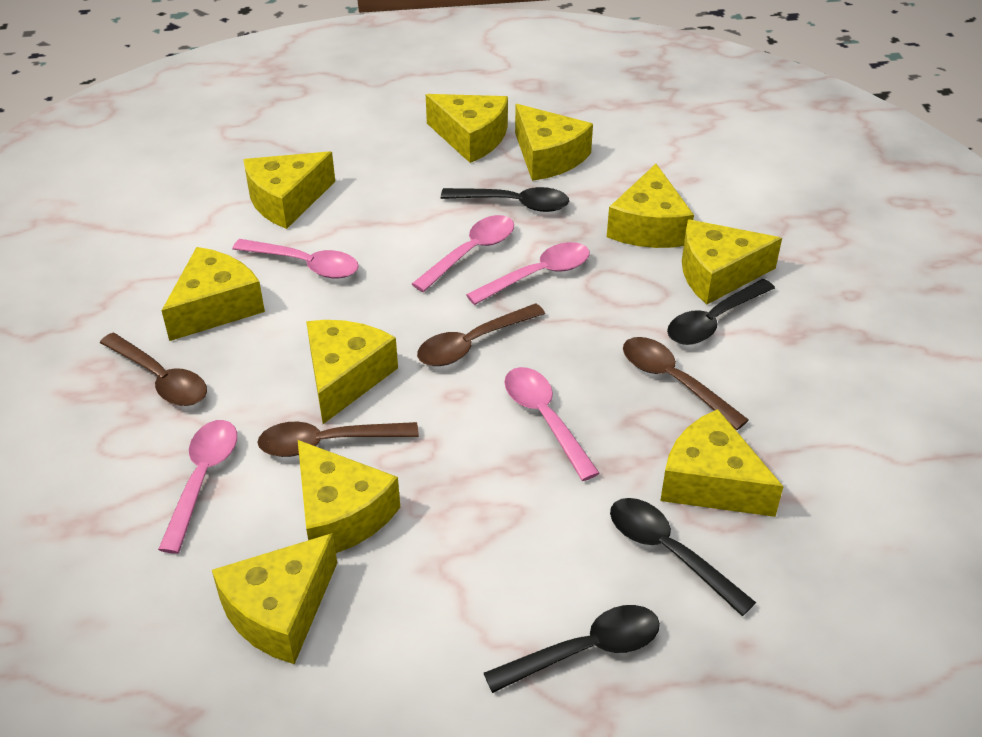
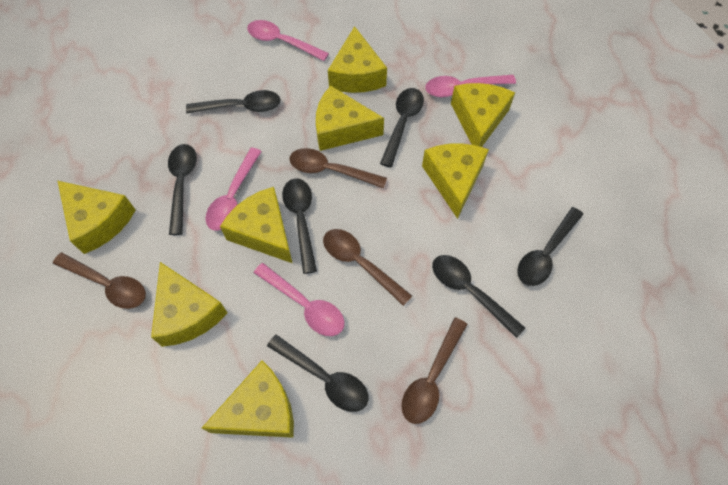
black spoon: 4 -> 7
pink spoon: 5 -> 4
yellow cheese: 10 -> 8

